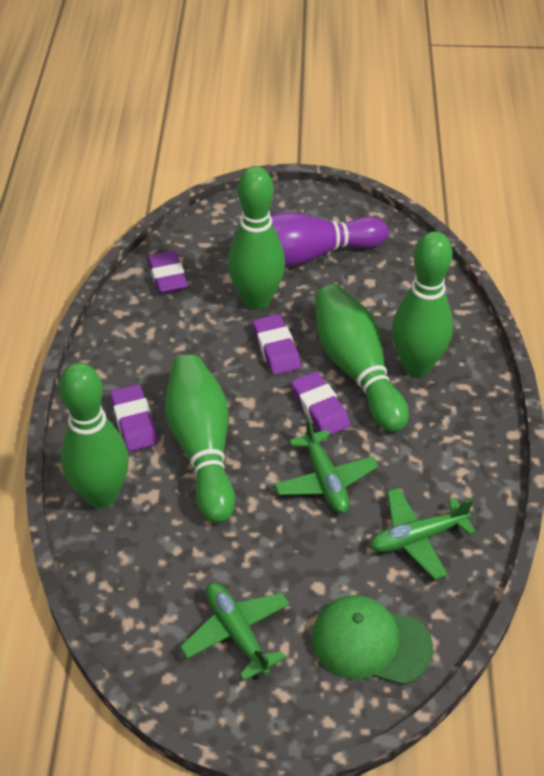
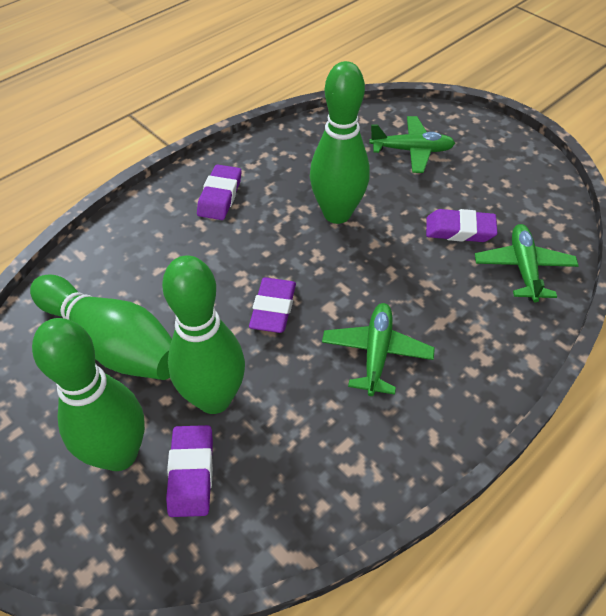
green bowling pin: 5 -> 4
green cap: 1 -> 0
purple bowling pin: 1 -> 0

